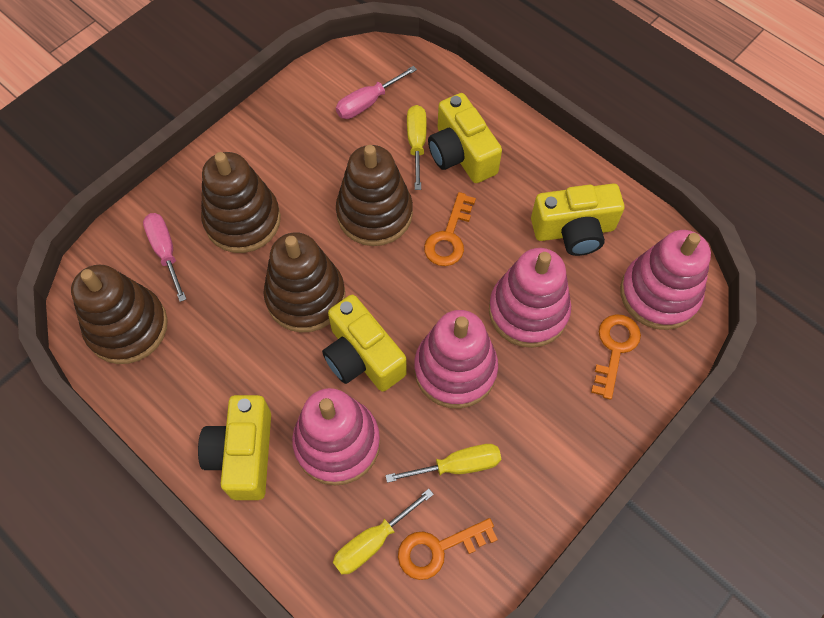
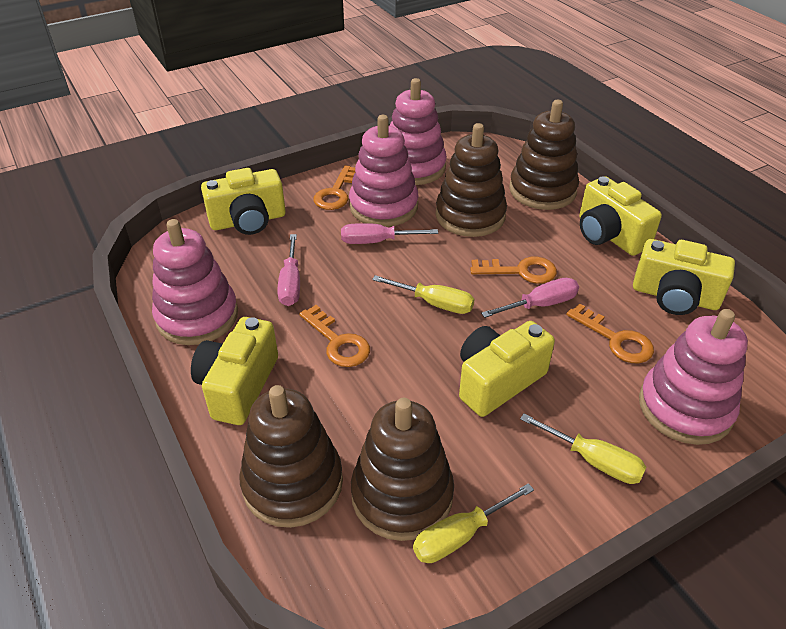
orange key: 3 -> 4
pink screwdriver: 2 -> 3
yellow camera: 4 -> 5

